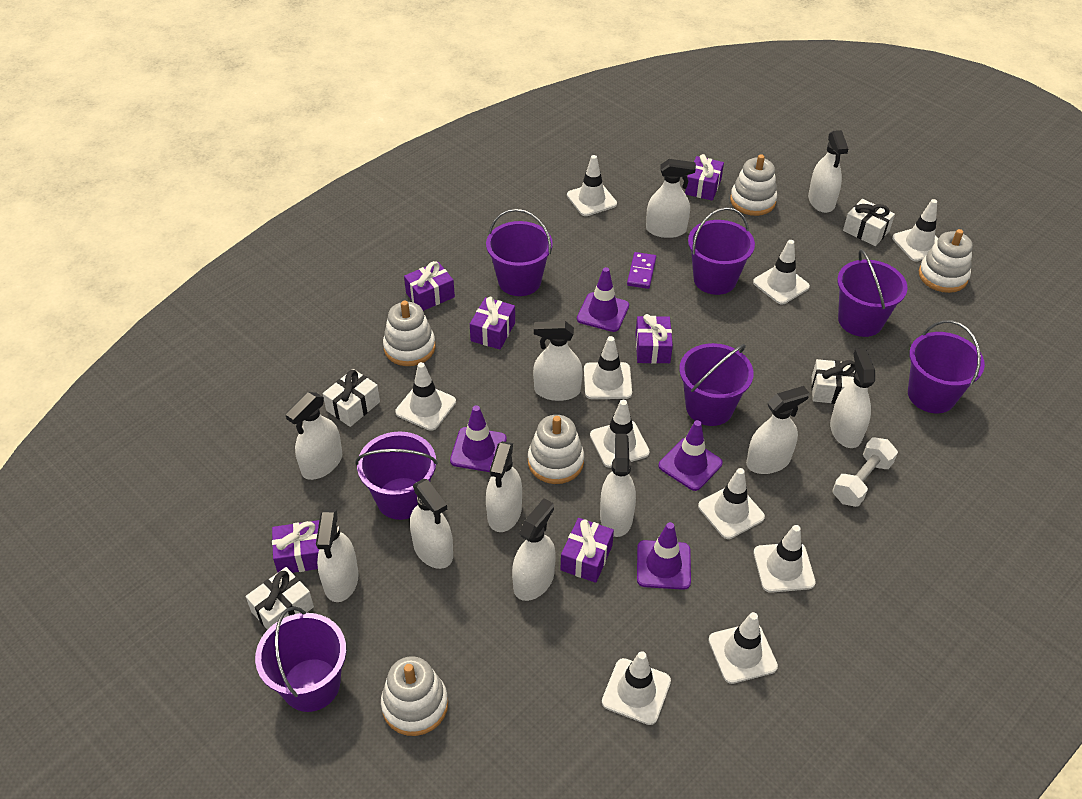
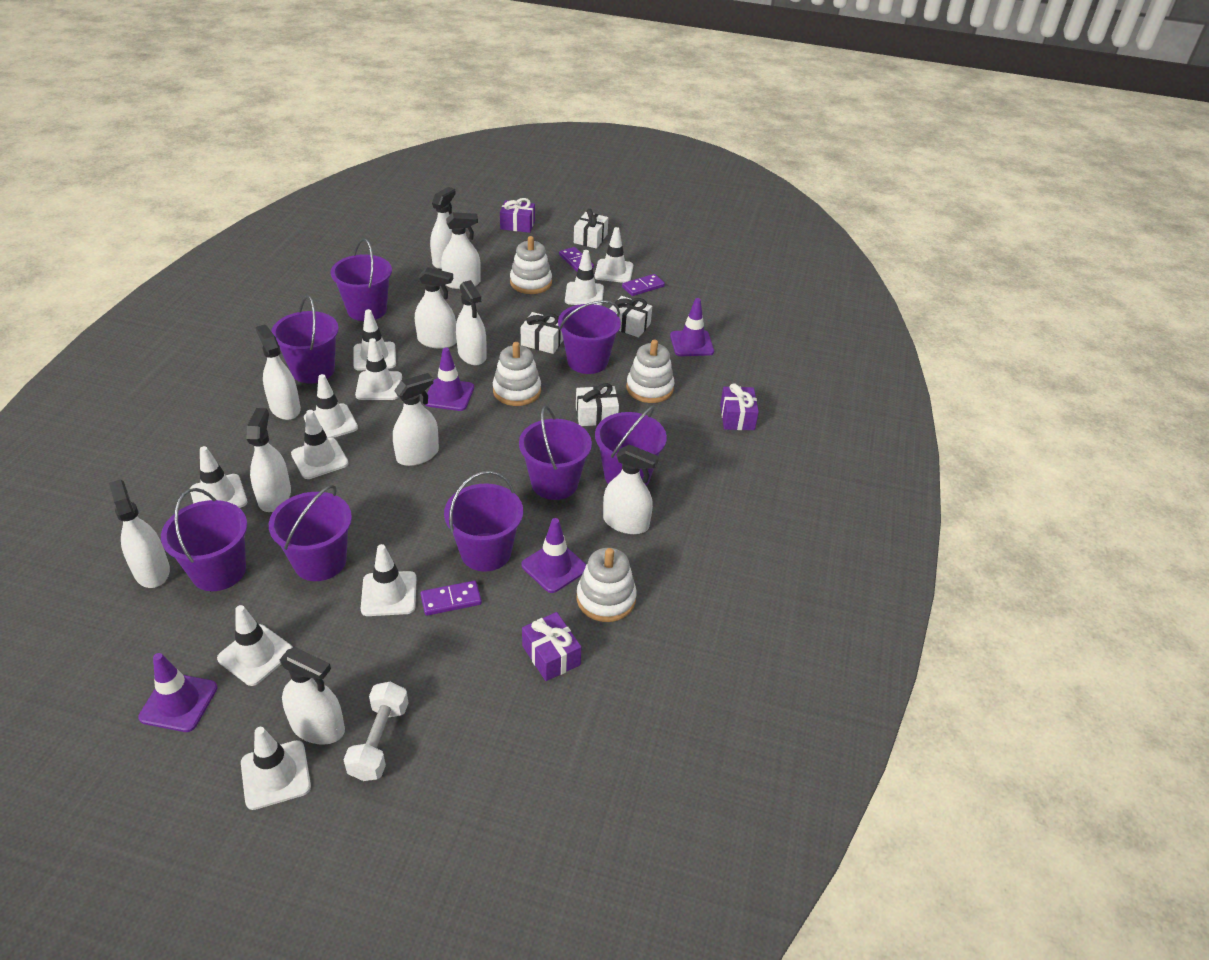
purple bucket: 7 -> 8
purple domino: 1 -> 3
purple gift: 6 -> 3
white spray bottle: 11 -> 10
white stacking toy: 5 -> 4

